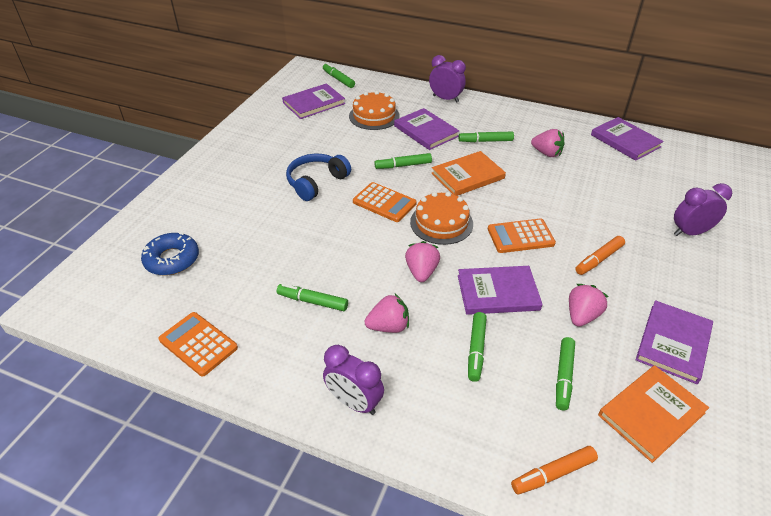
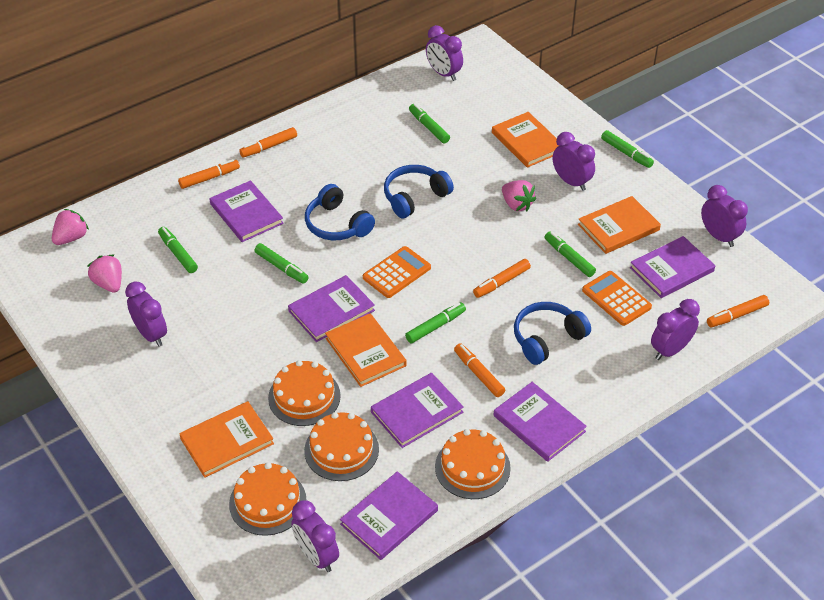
blue donut: 1 -> 0
blue headphones: 1 -> 3
orange book: 2 -> 4
orange cake: 2 -> 4
orange calculator: 3 -> 2
orange marker: 2 -> 5
pink strawberry: 4 -> 3
purple book: 5 -> 6
purple clock: 3 -> 6

